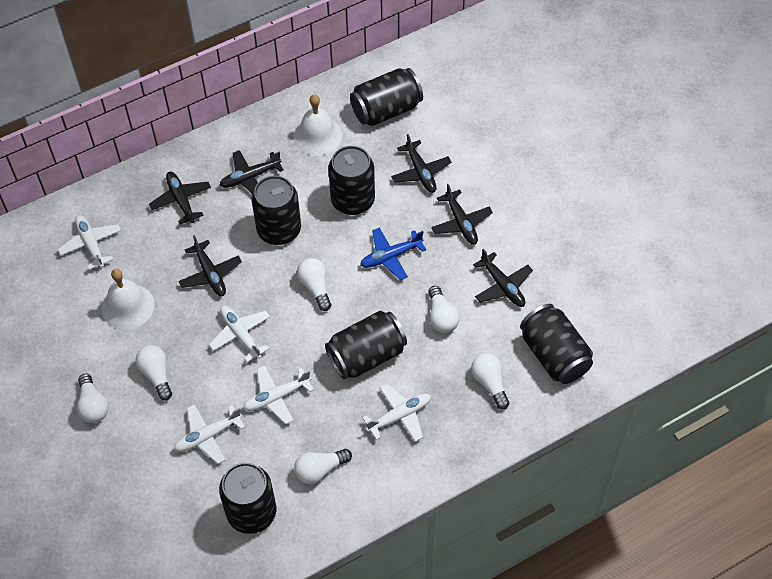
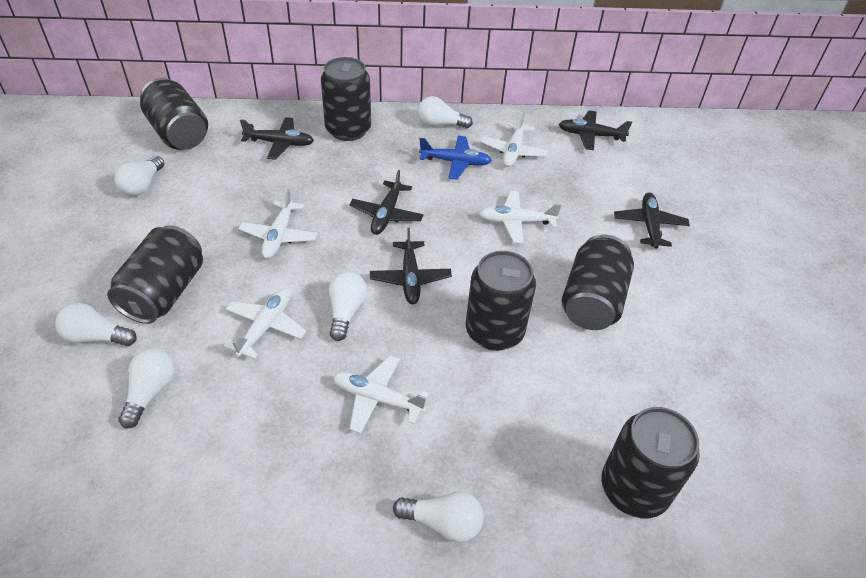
black plane: 6 -> 5
white bell: 2 -> 0

